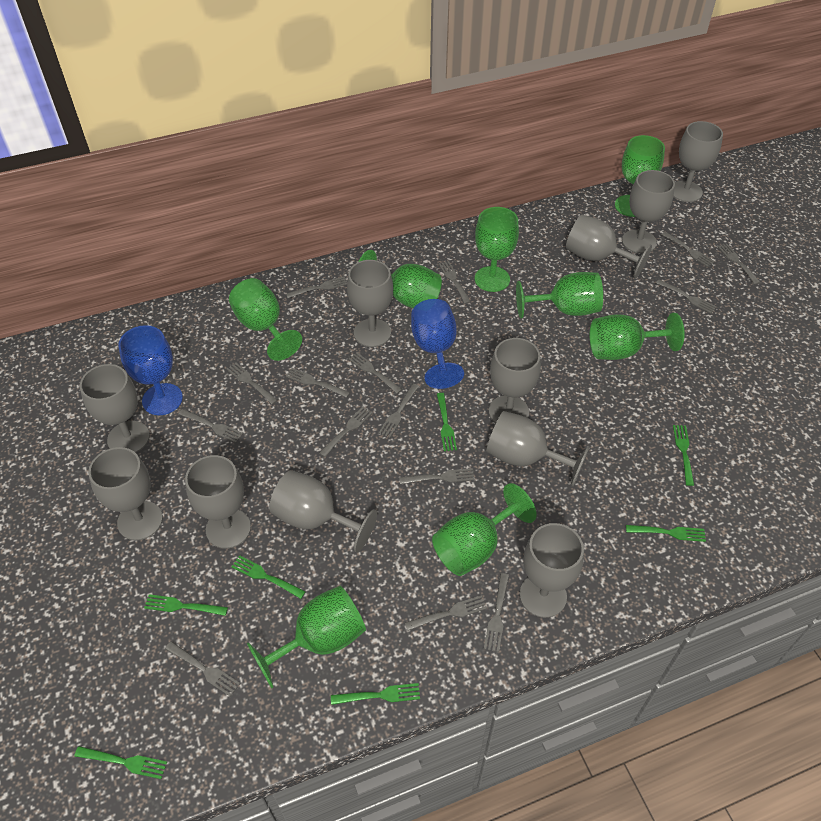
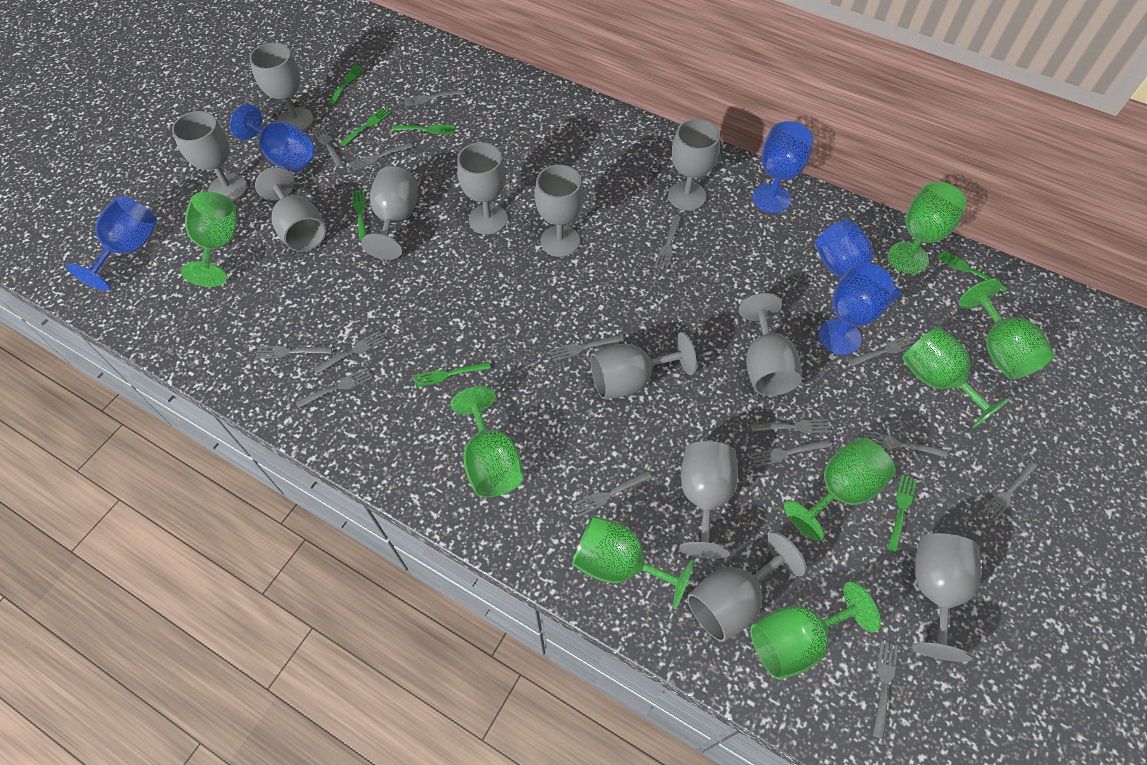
blue goblet: 2 -> 5
grey goblet: 11 -> 12

